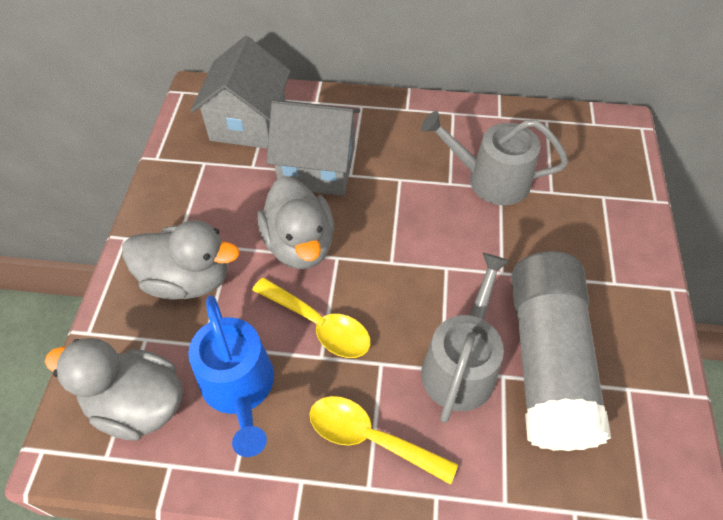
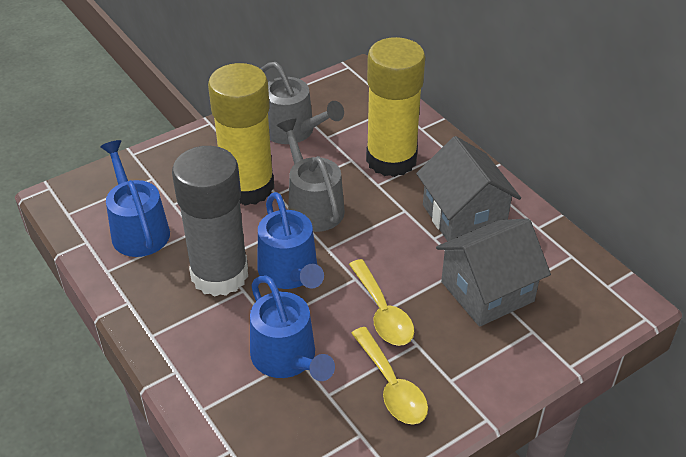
blue watering can: 1 -> 3
grey duck: 3 -> 0
yellow glue stick: 0 -> 2

